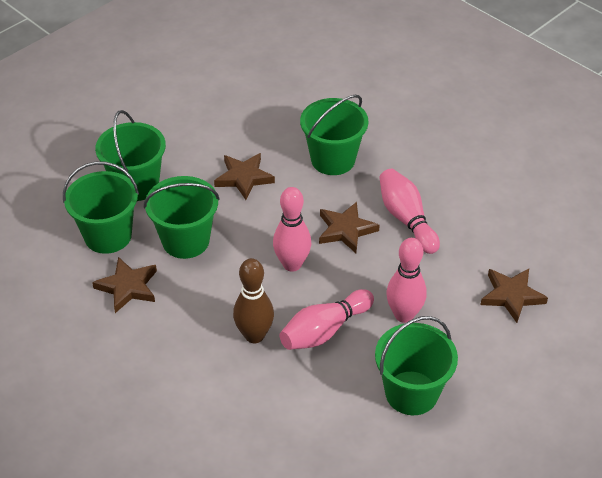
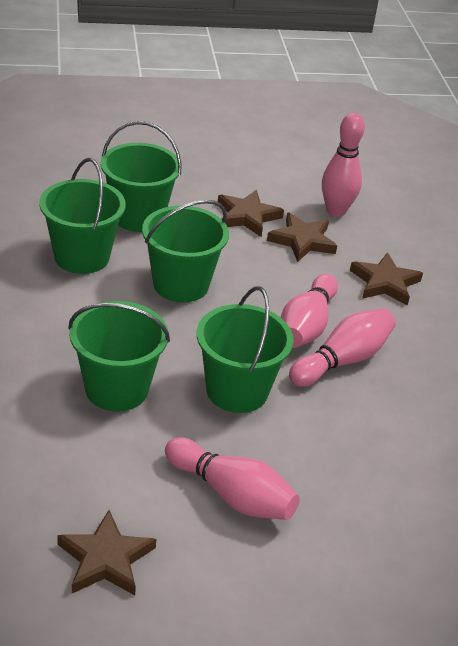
brown bowling pin: 1 -> 0

